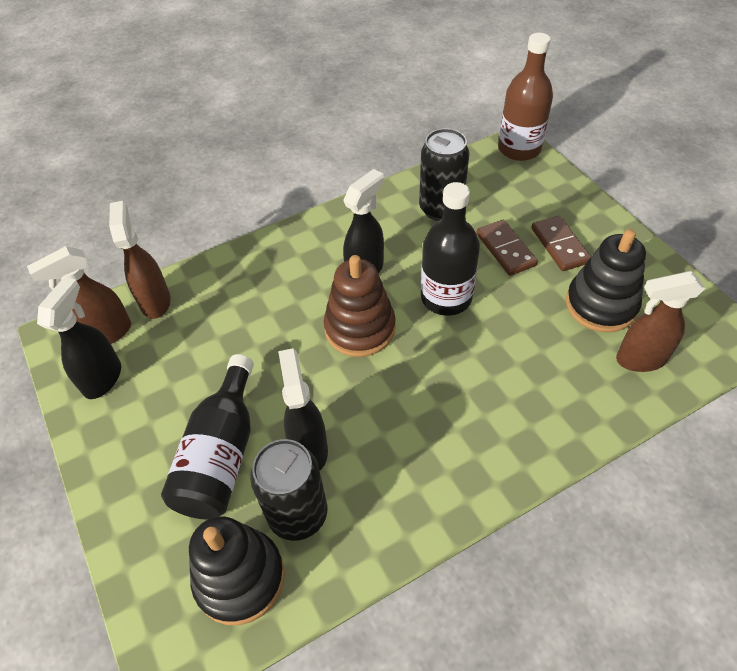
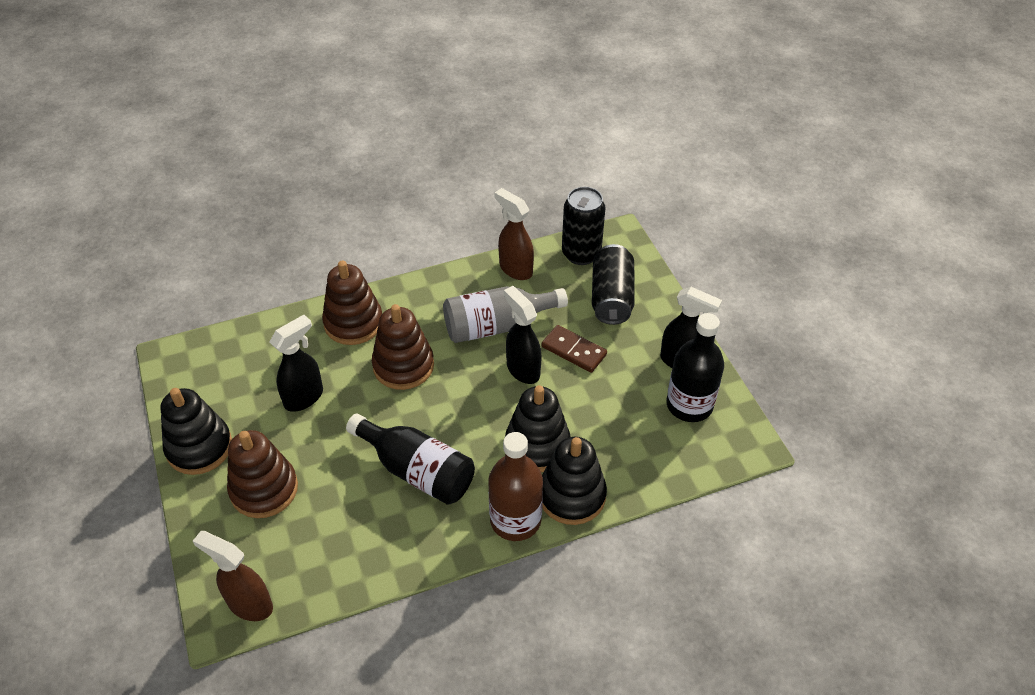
black stacking toy: 2 -> 3
brown domino: 2 -> 1
brown spray bottle: 3 -> 2
brown stacking toy: 1 -> 3
grey bottle: 0 -> 1

